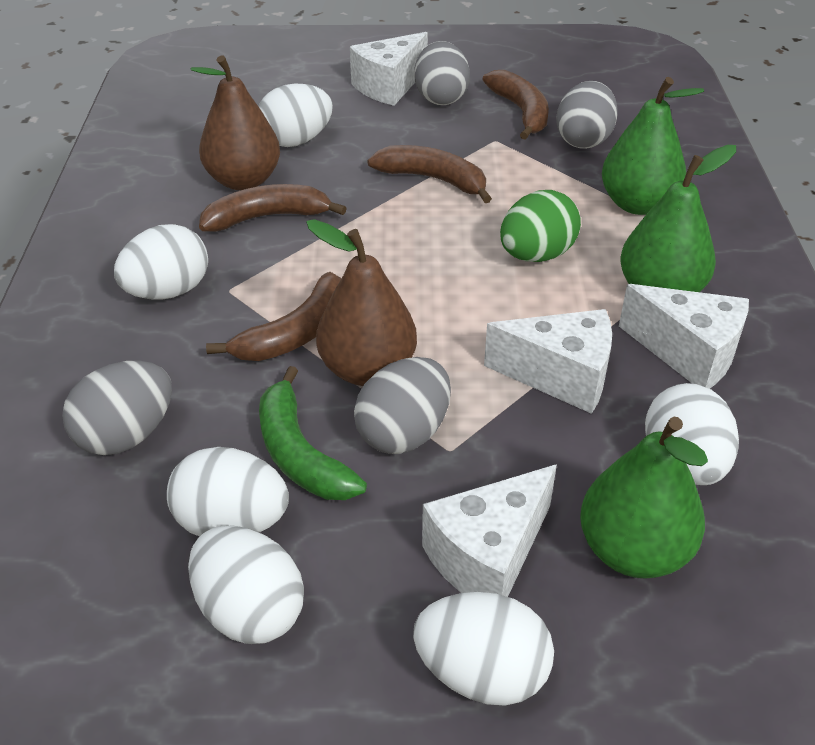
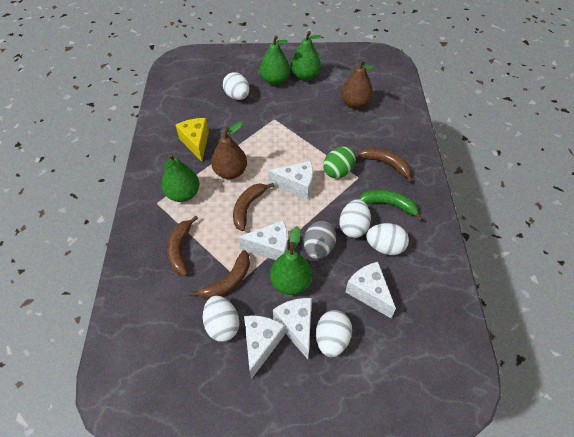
green pear: 3 -> 4
grey egg: 4 -> 1
white cheese: 4 -> 5
white egg: 6 -> 5
yellow cheese: 0 -> 1

